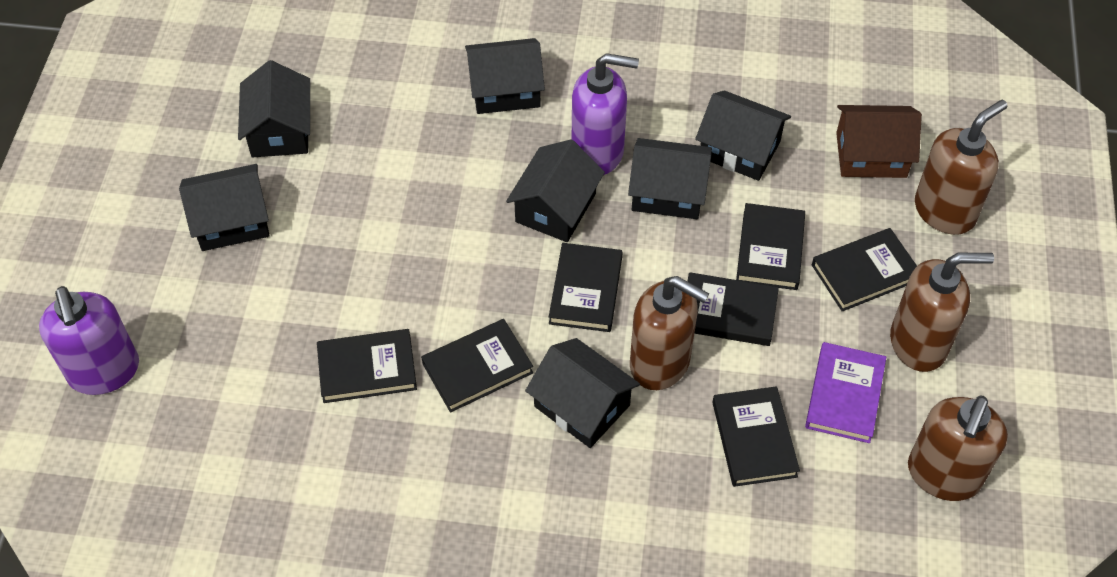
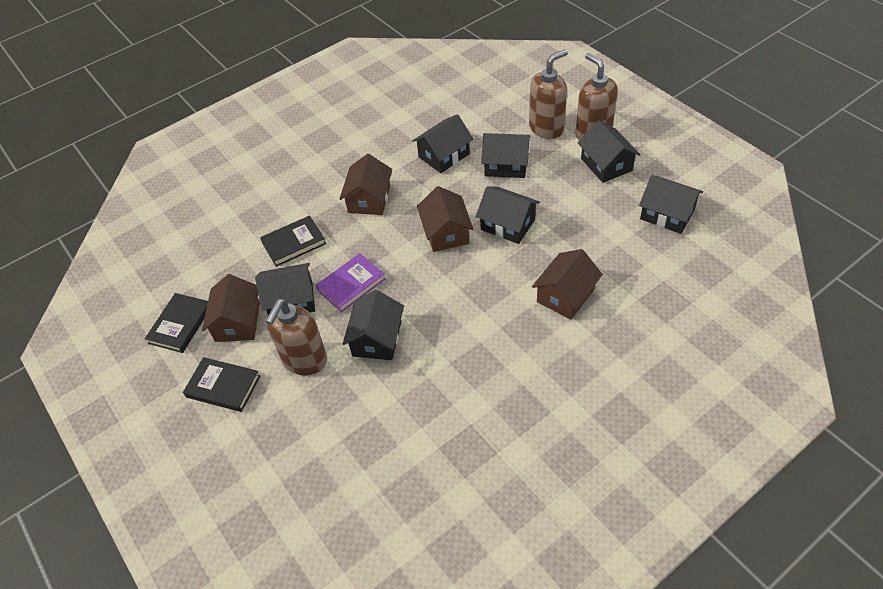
black book: 7 -> 3
brown house: 1 -> 4
brown soap dispenser: 4 -> 3
purple soap dispenser: 2 -> 0

